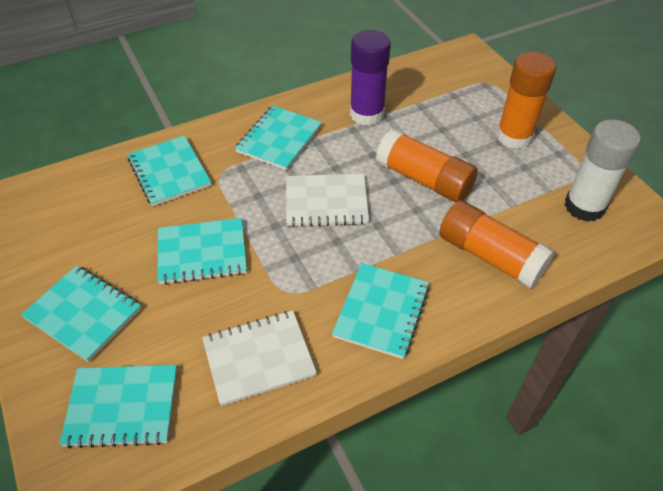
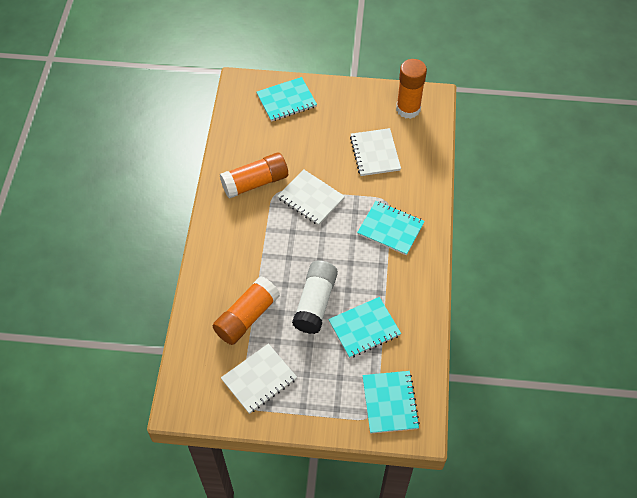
purple glue stick: 1 -> 0
turquoise notebook: 6 -> 4
white notebook: 2 -> 3

